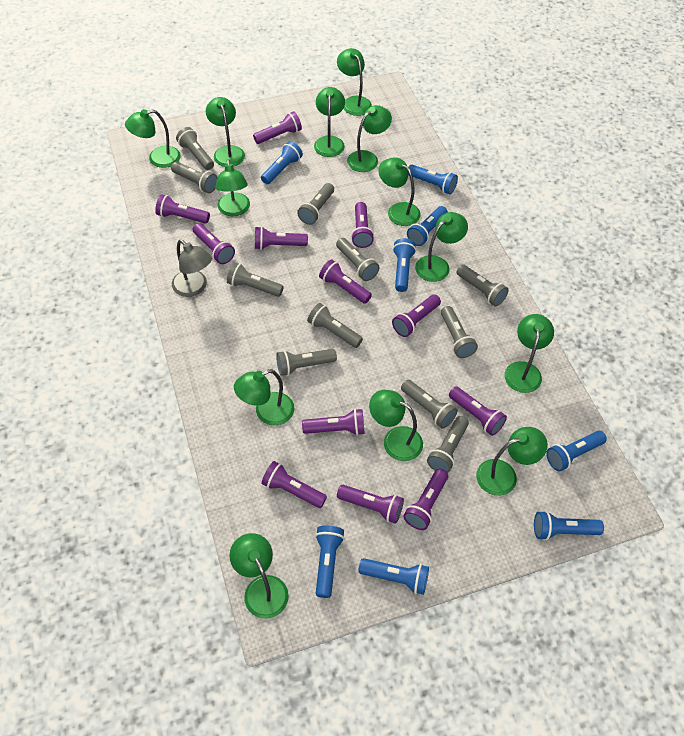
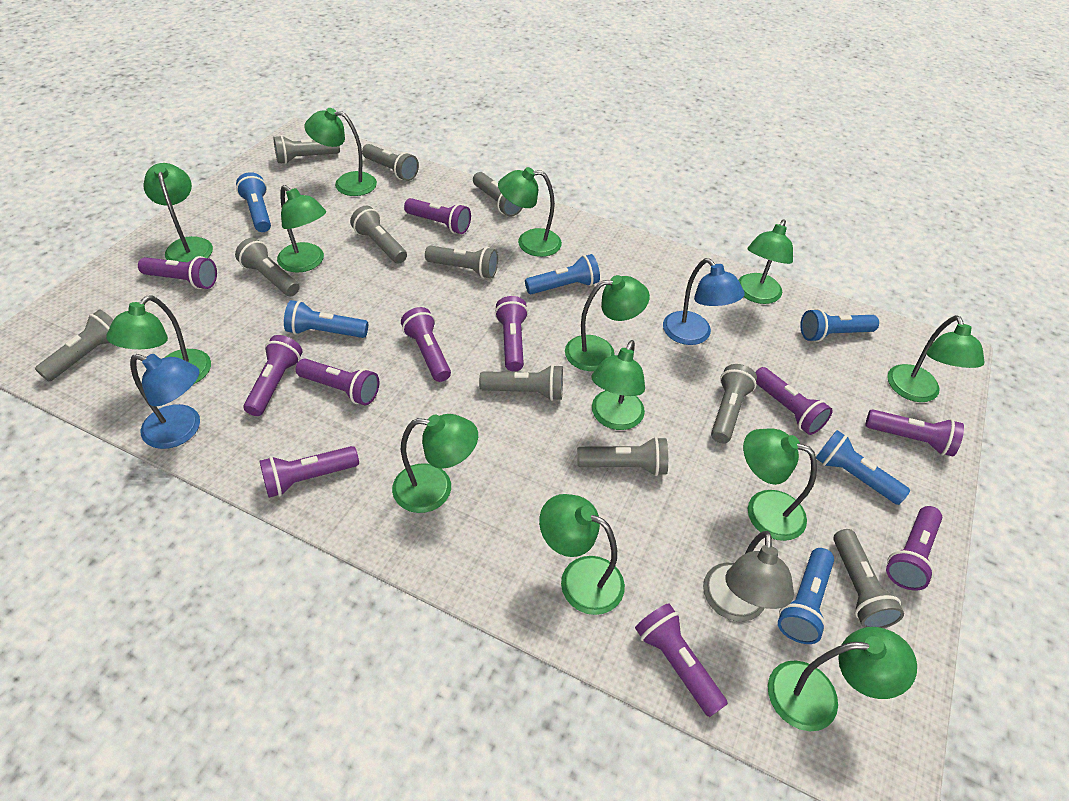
blue flashlight: 8 -> 6
blue lamp: 0 -> 2
purple flashlight: 12 -> 11

